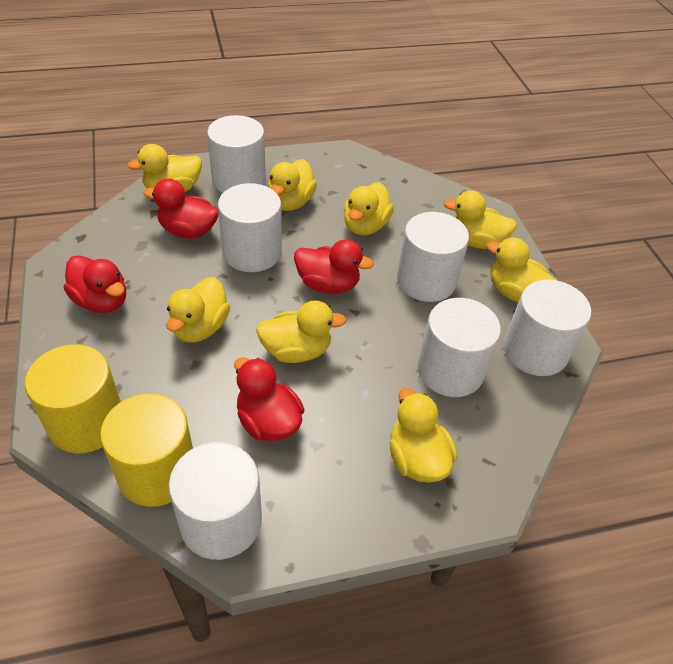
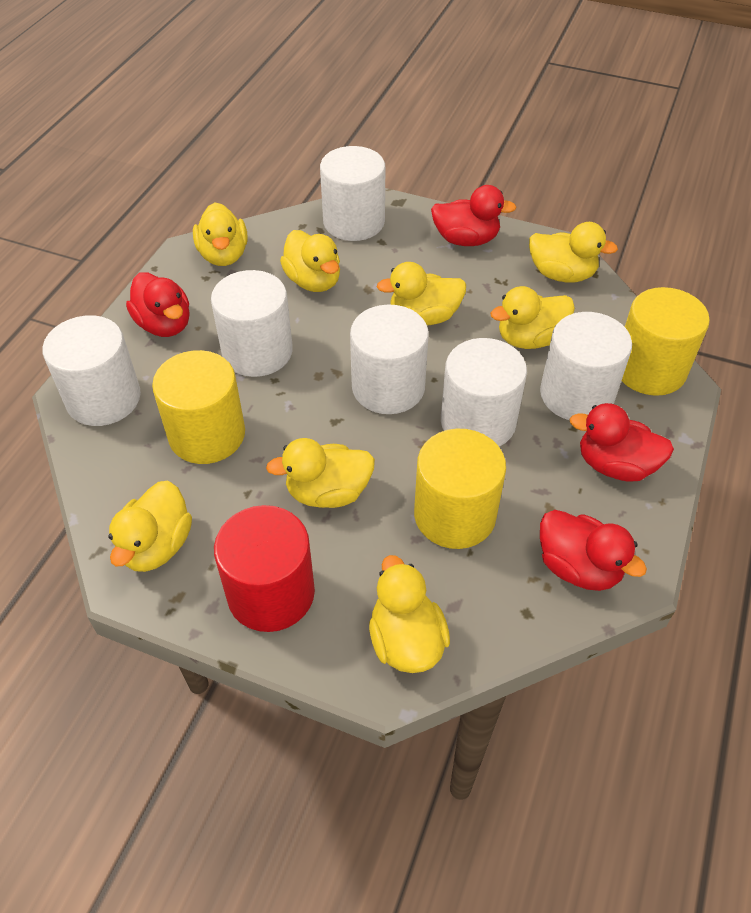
red cylinder: 0 -> 1
yellow cylinder: 2 -> 3

